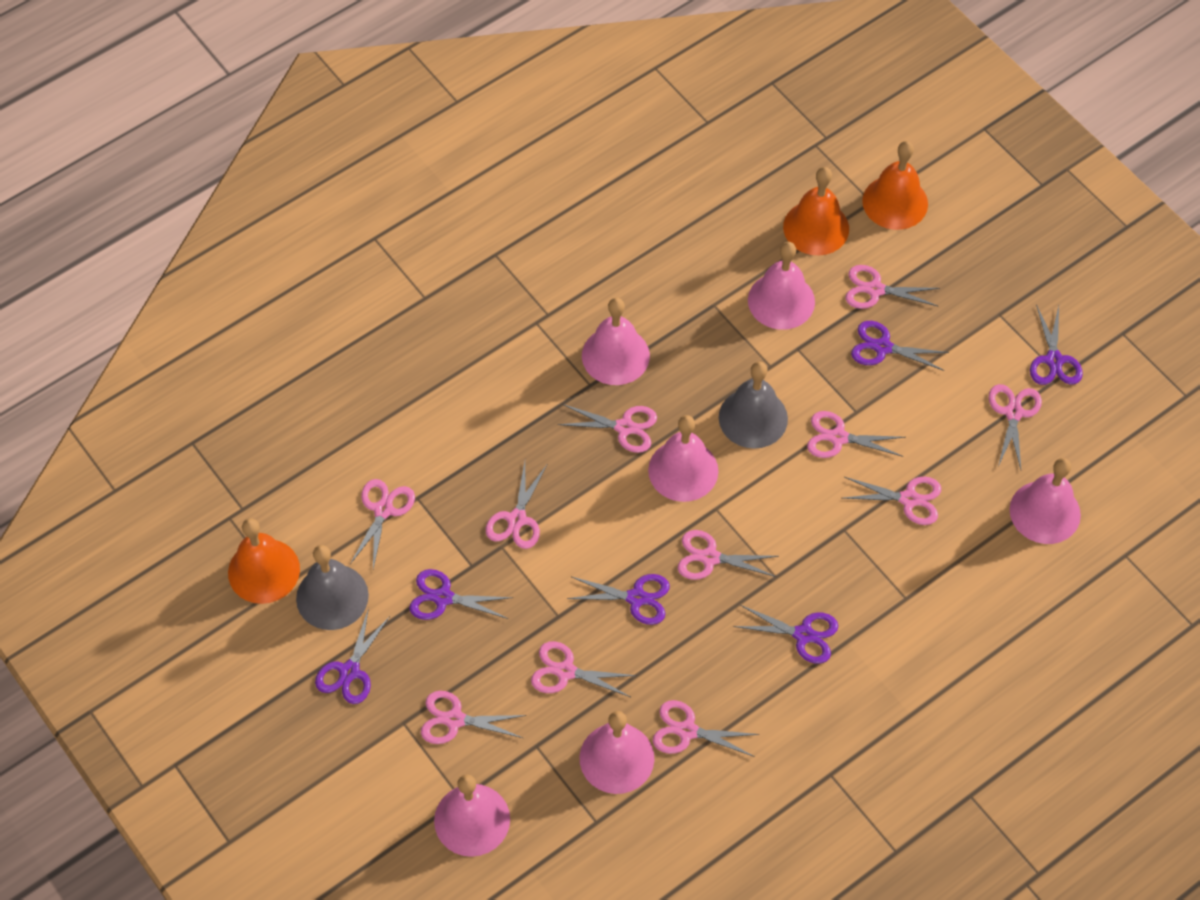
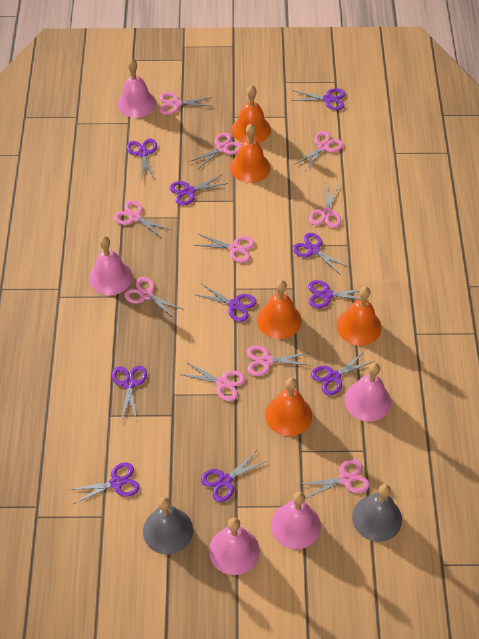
orange bell: 3 -> 5
pink bell: 6 -> 5
pink scissors: 11 -> 10
purple scissors: 6 -> 10

